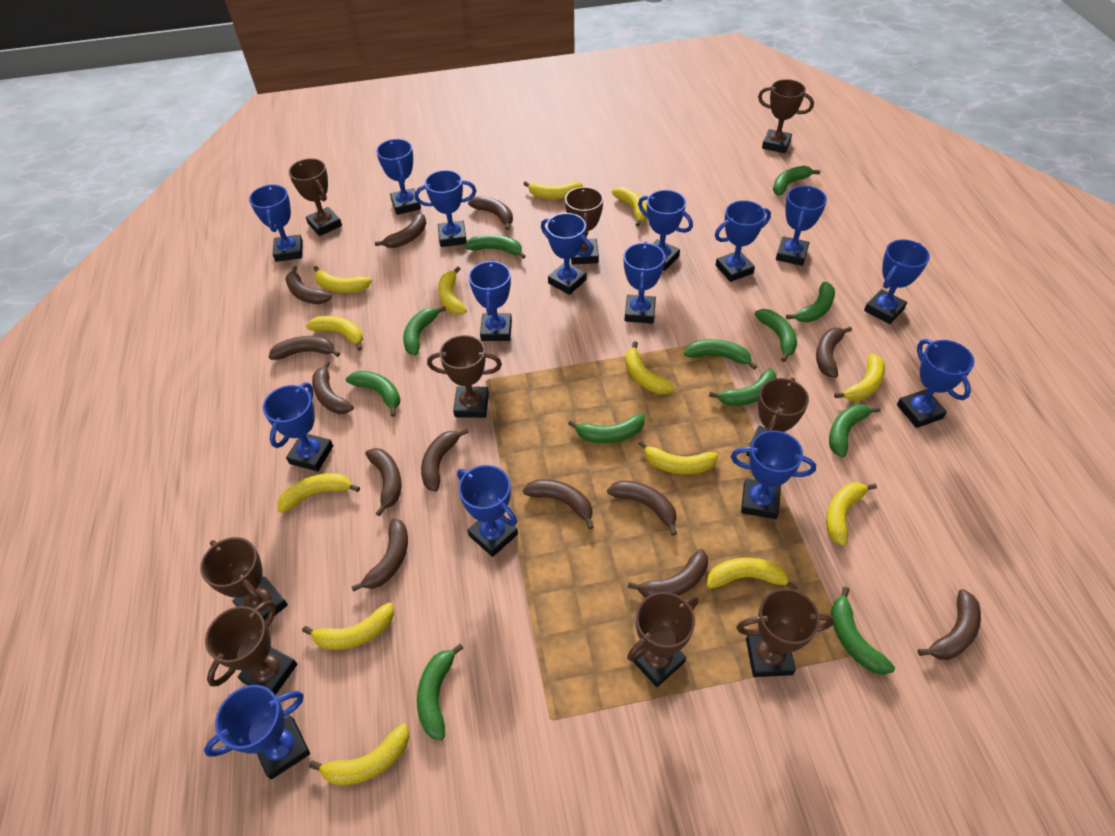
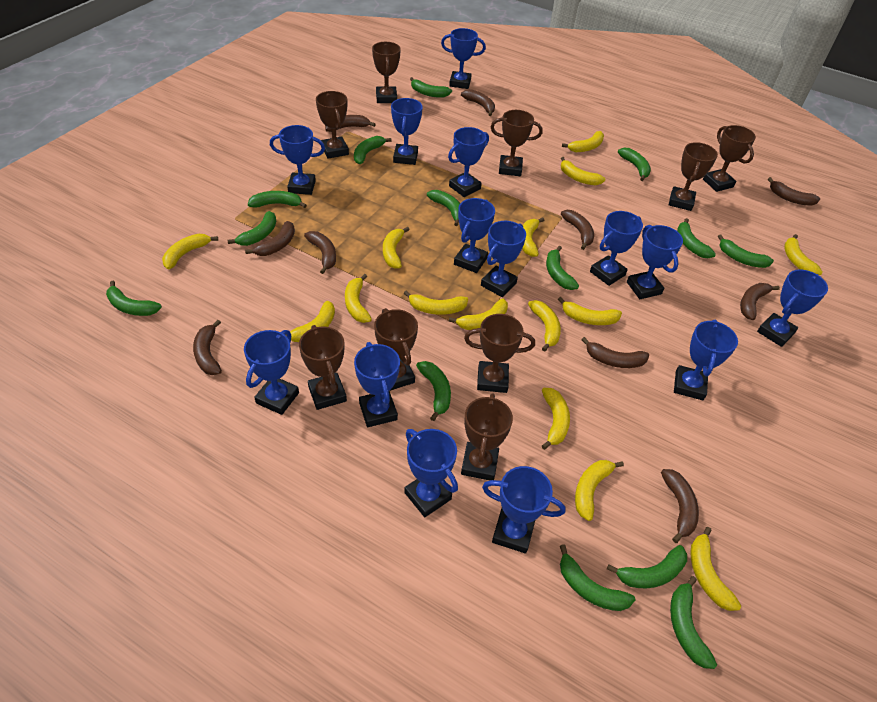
blue trophy: 15 -> 14
brown banana: 13 -> 10
green banana: 12 -> 14
yellow banana: 13 -> 15

